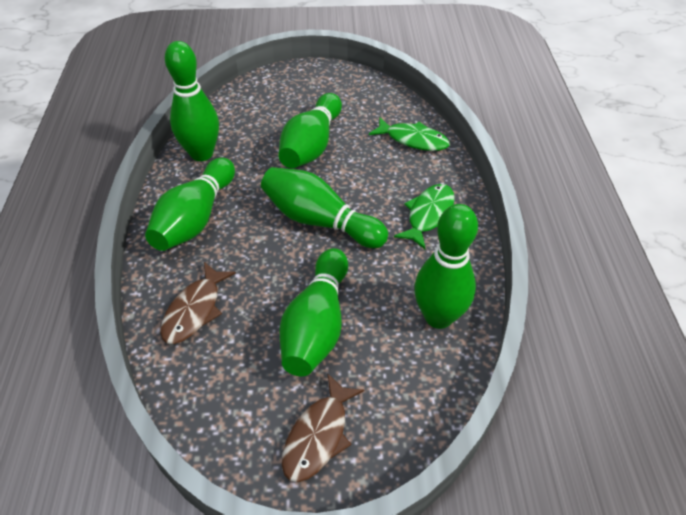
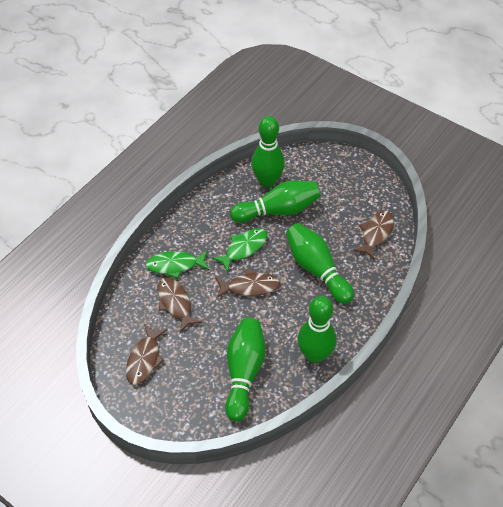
brown fish: 2 -> 4
green bowling pin: 6 -> 5

